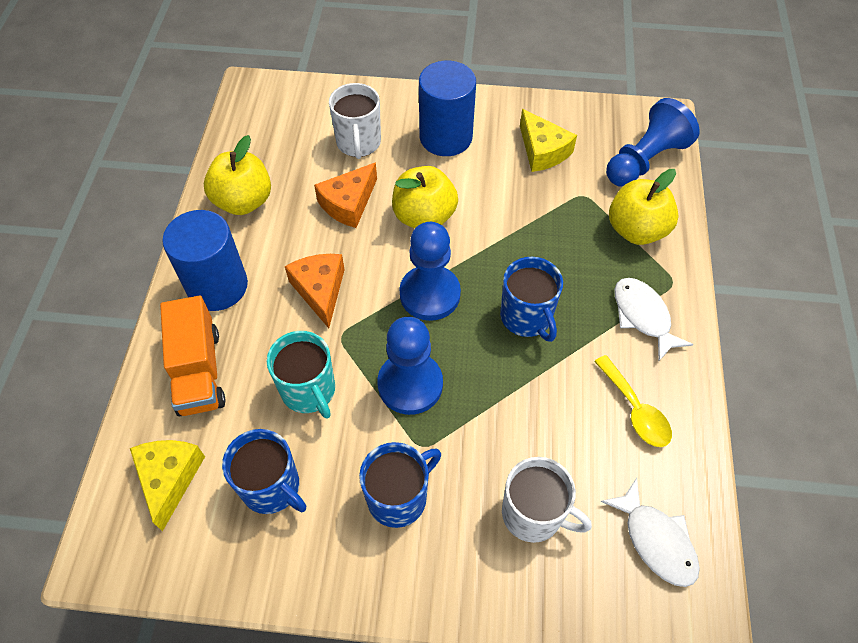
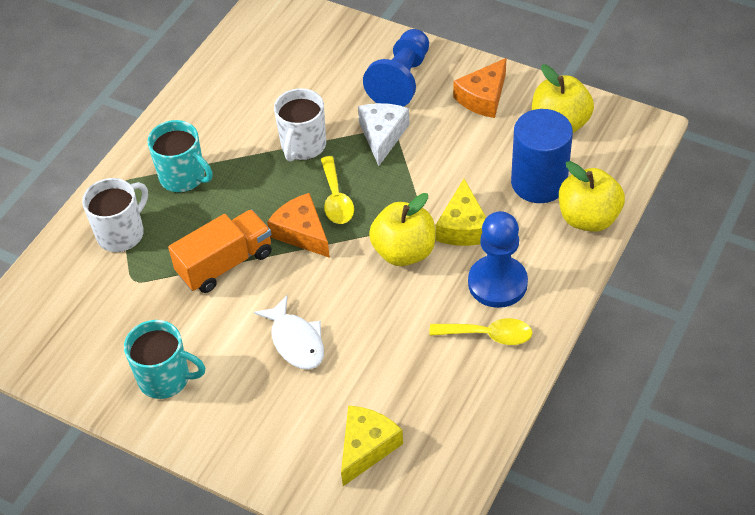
blue cylinder: 2 -> 1
blue mug: 3 -> 0
blue pawn: 3 -> 2
turquoise mug: 1 -> 2
white cheese: 0 -> 1
white fish: 2 -> 1
yellow spoon: 1 -> 2

